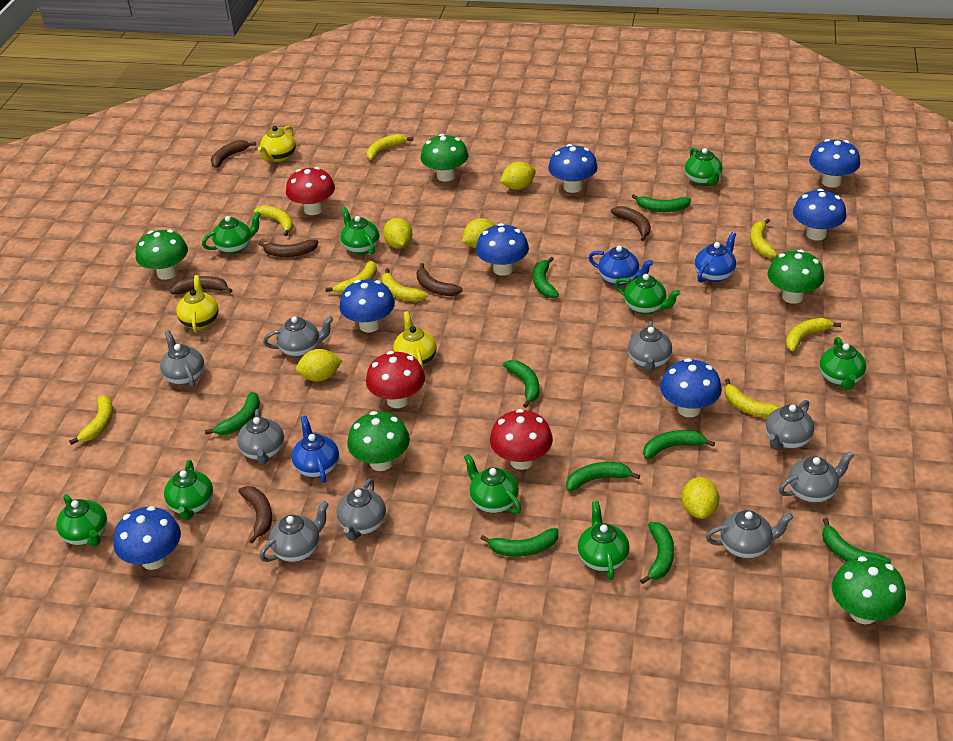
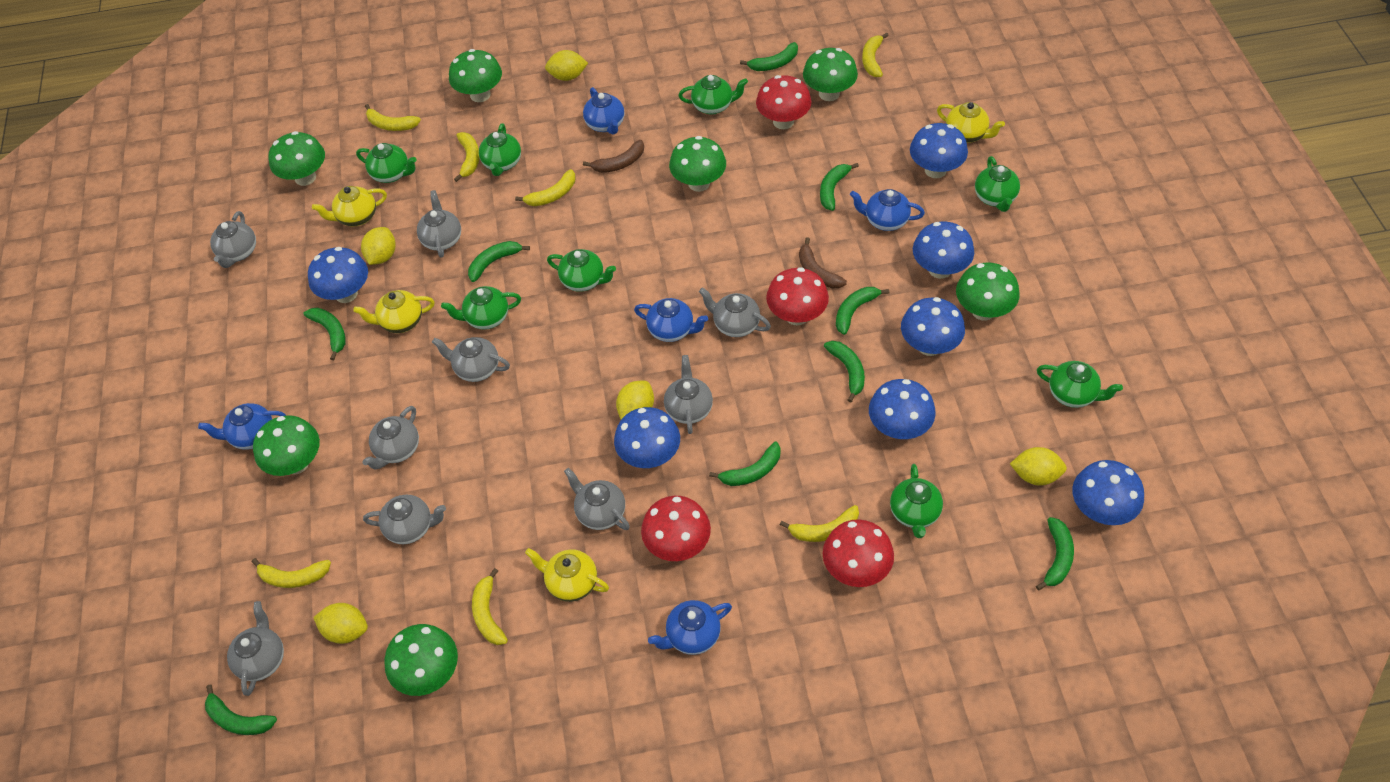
blue teapot: 3 -> 5
brown banana: 6 -> 2
green mushroom: 5 -> 7
green teapot: 9 -> 8
red mushroom: 3 -> 4
yellow banana: 8 -> 7
yellow teapot: 3 -> 4

